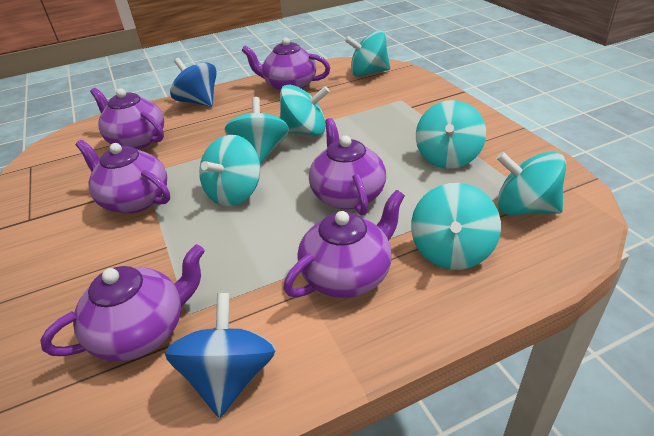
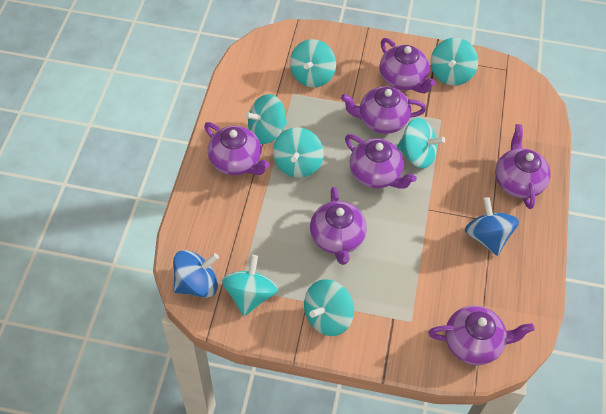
purple teapot: 6 -> 7

